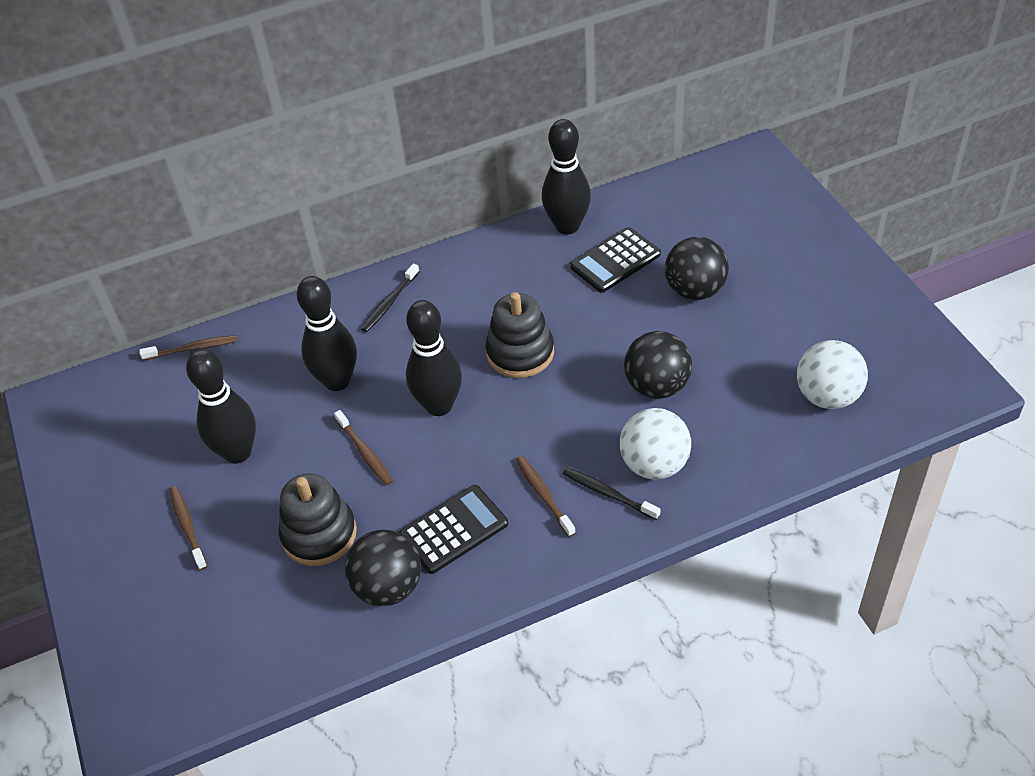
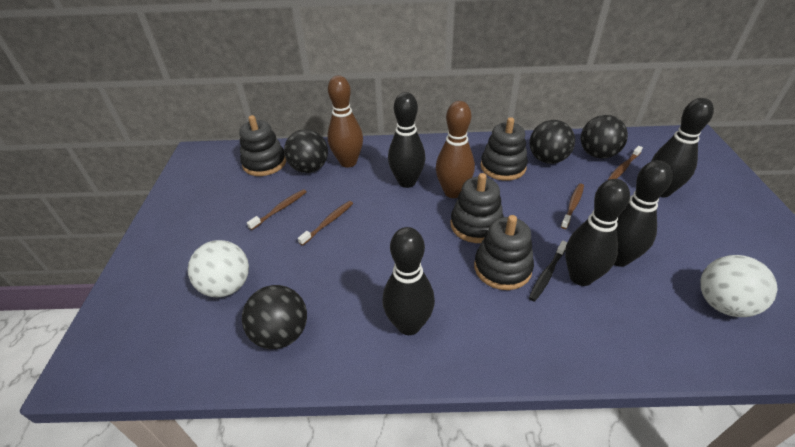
black ball: 3 -> 4
black bowling pin: 4 -> 5
black calculator: 2 -> 0
black stacking toy: 2 -> 4
black toothbrush: 2 -> 1
brown bowling pin: 0 -> 2

